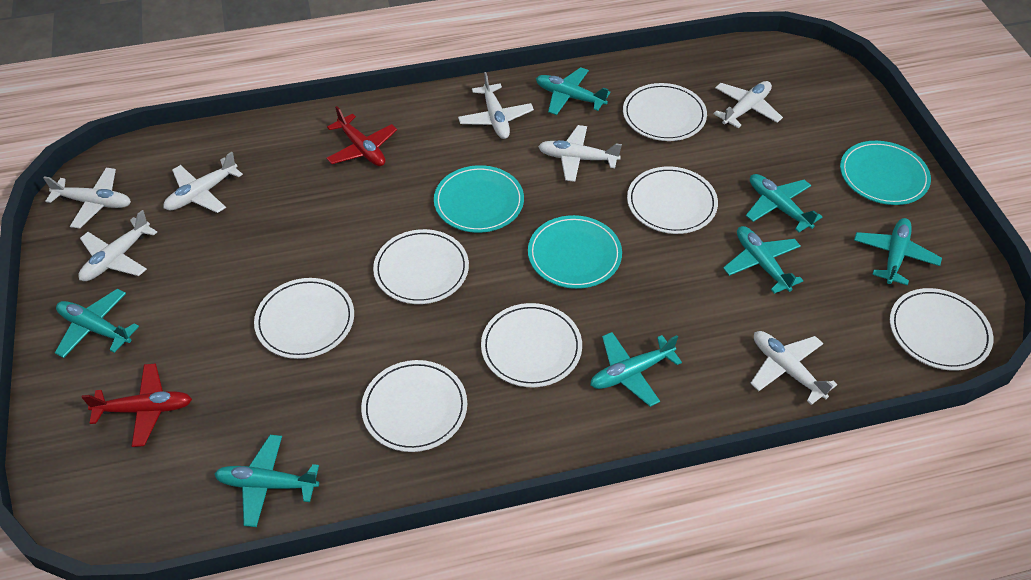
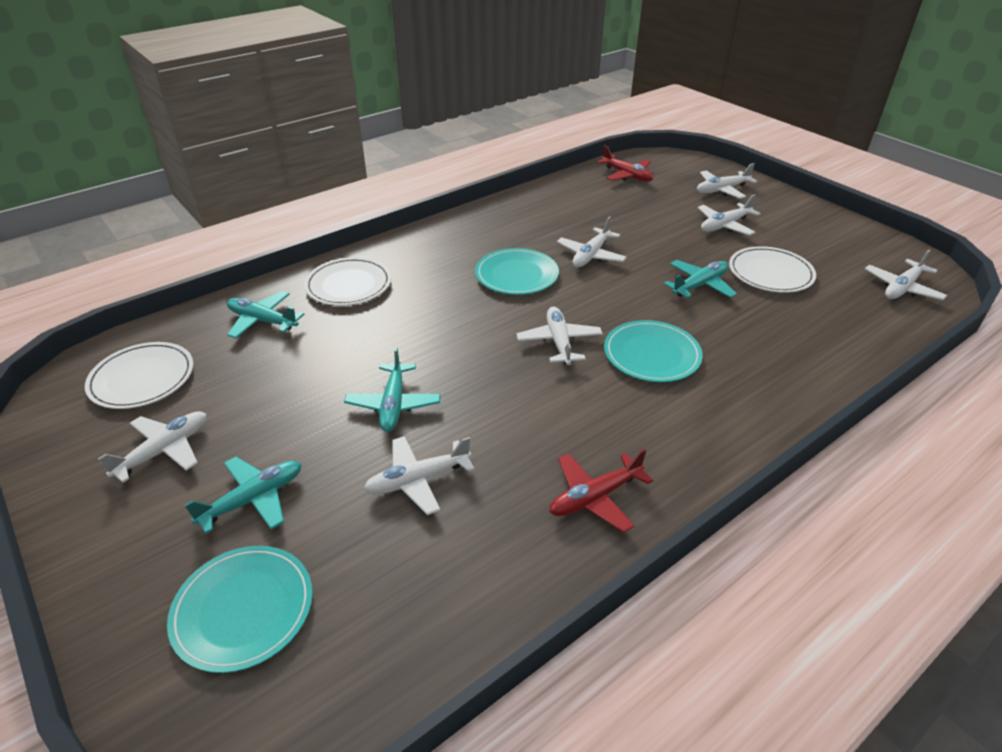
turquoise plane: 7 -> 4
white plate: 7 -> 3

